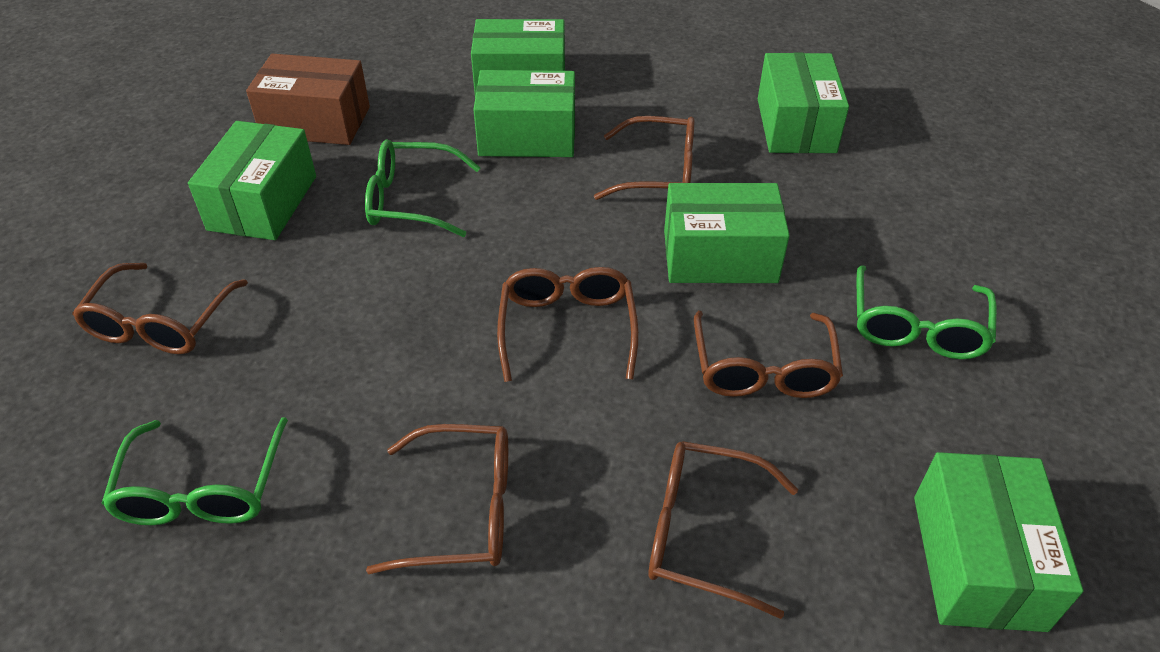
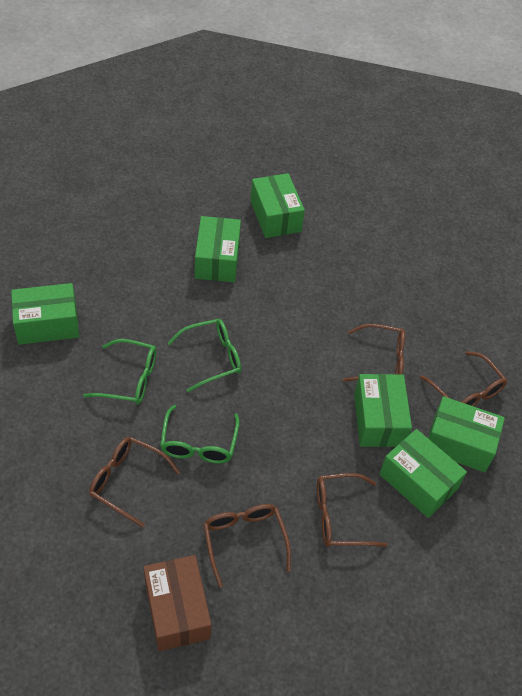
brown glasses: 6 -> 5

